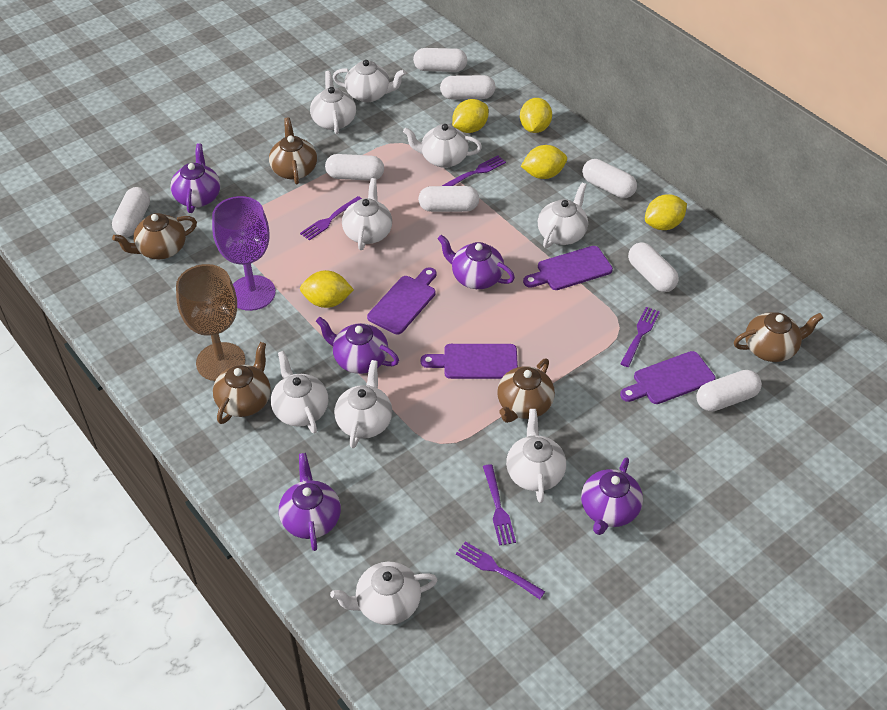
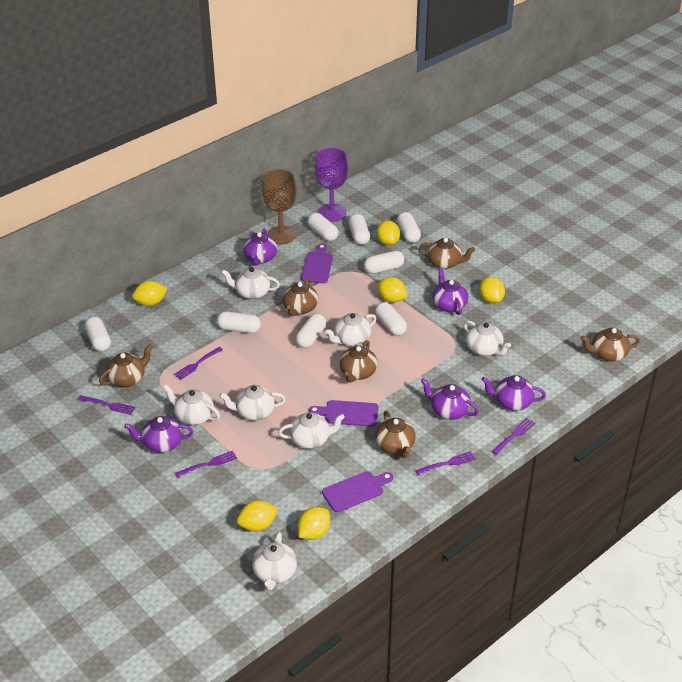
brown teapot: 5 -> 6
purple cutting board: 4 -> 3
white teapot: 9 -> 7
yellow lemon: 5 -> 6

